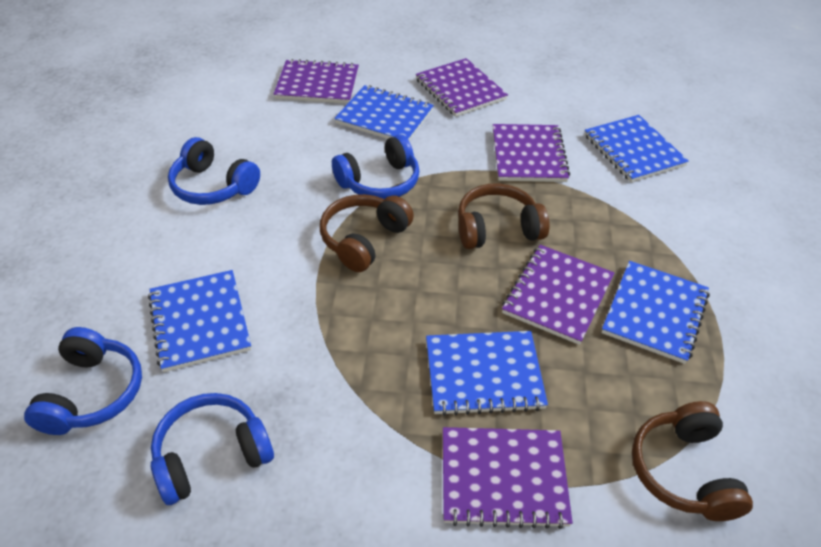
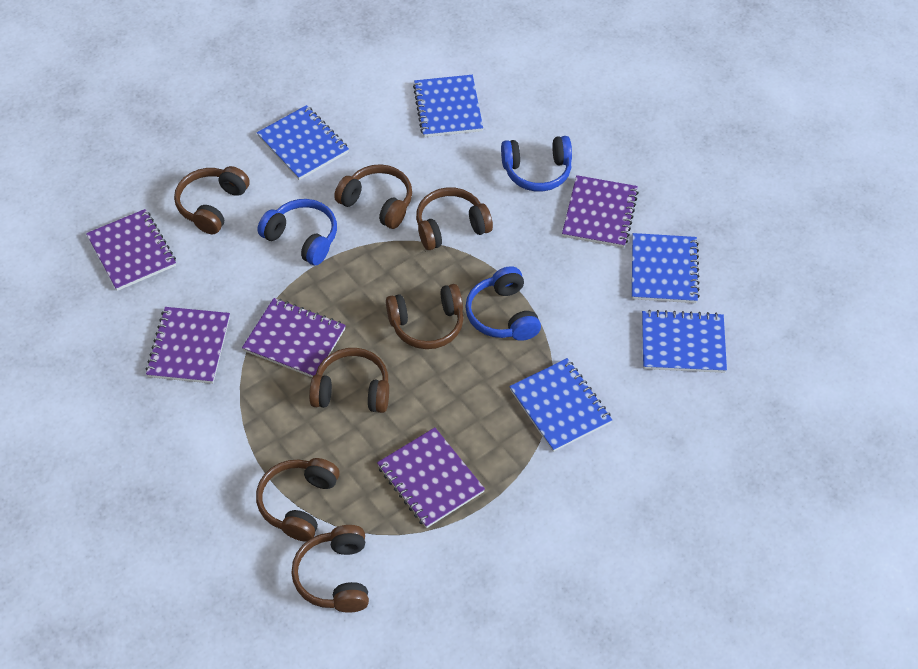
blue headphones: 4 -> 3
brown headphones: 3 -> 7

